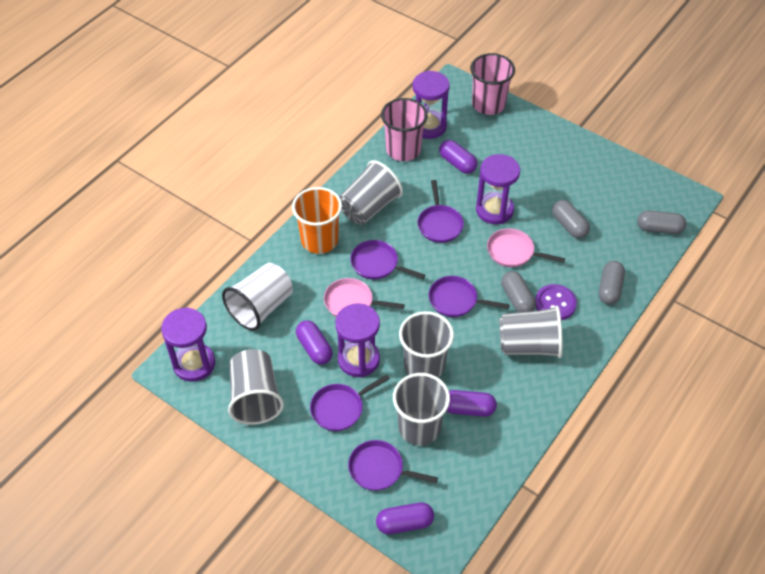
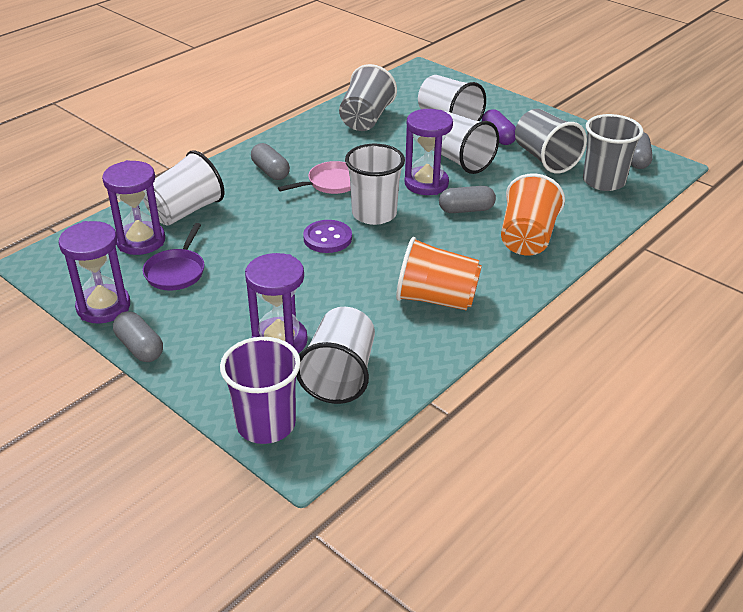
grey cup: 5 -> 3
orange cup: 1 -> 2
pink cup: 2 -> 0
pink pan: 2 -> 1
purple capsule: 4 -> 1
purple cup: 0 -> 1
purple pan: 5 -> 1
white cup: 1 -> 5

